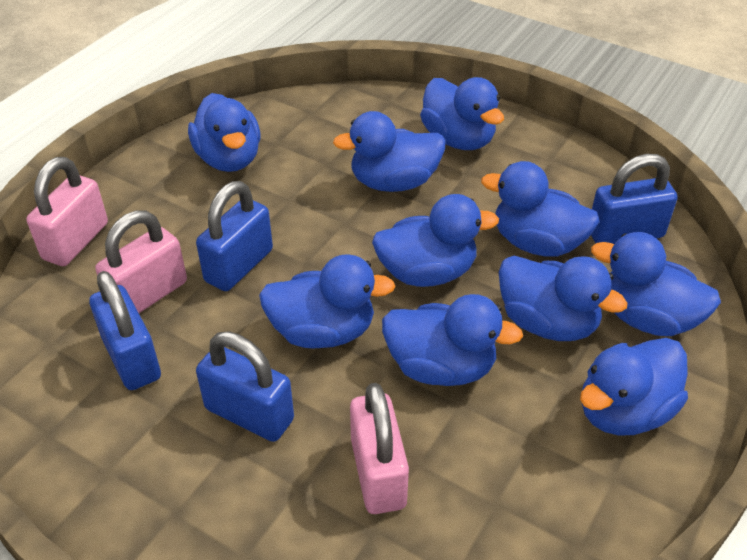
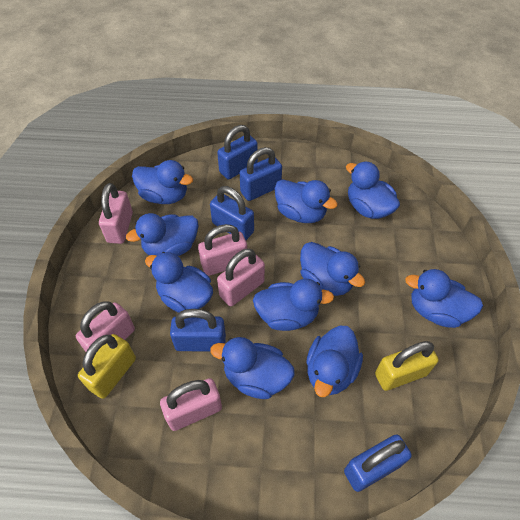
blue padlock: 4 -> 5
pink padlock: 3 -> 5
yellow padlock: 0 -> 2

